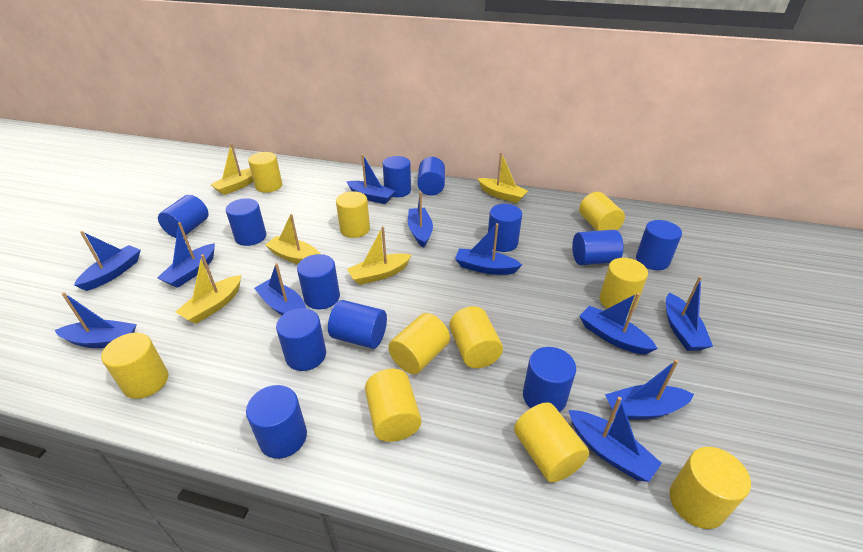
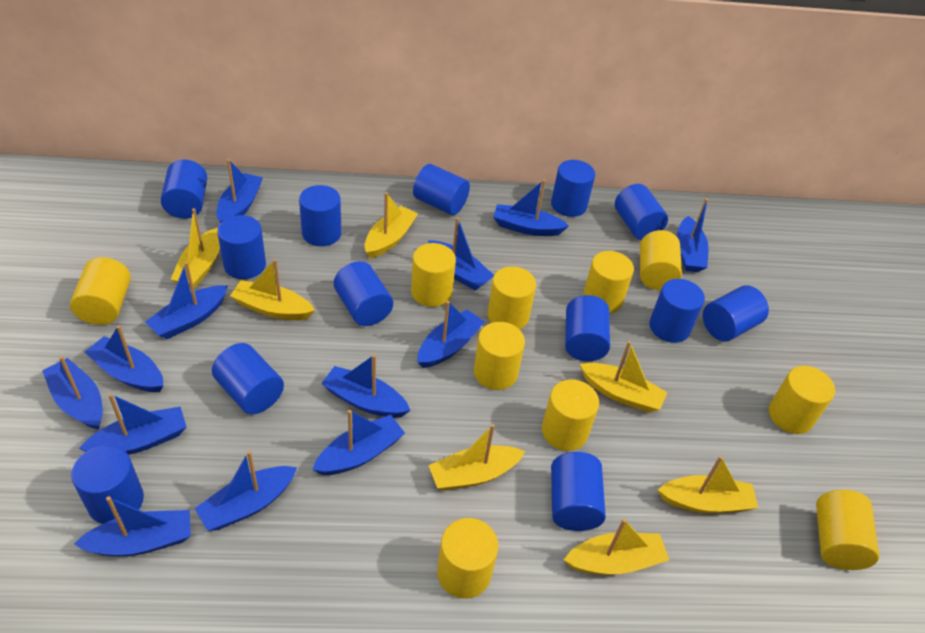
blue boat: 11 -> 13
blue cylinder: 12 -> 13
yellow boat: 5 -> 7

